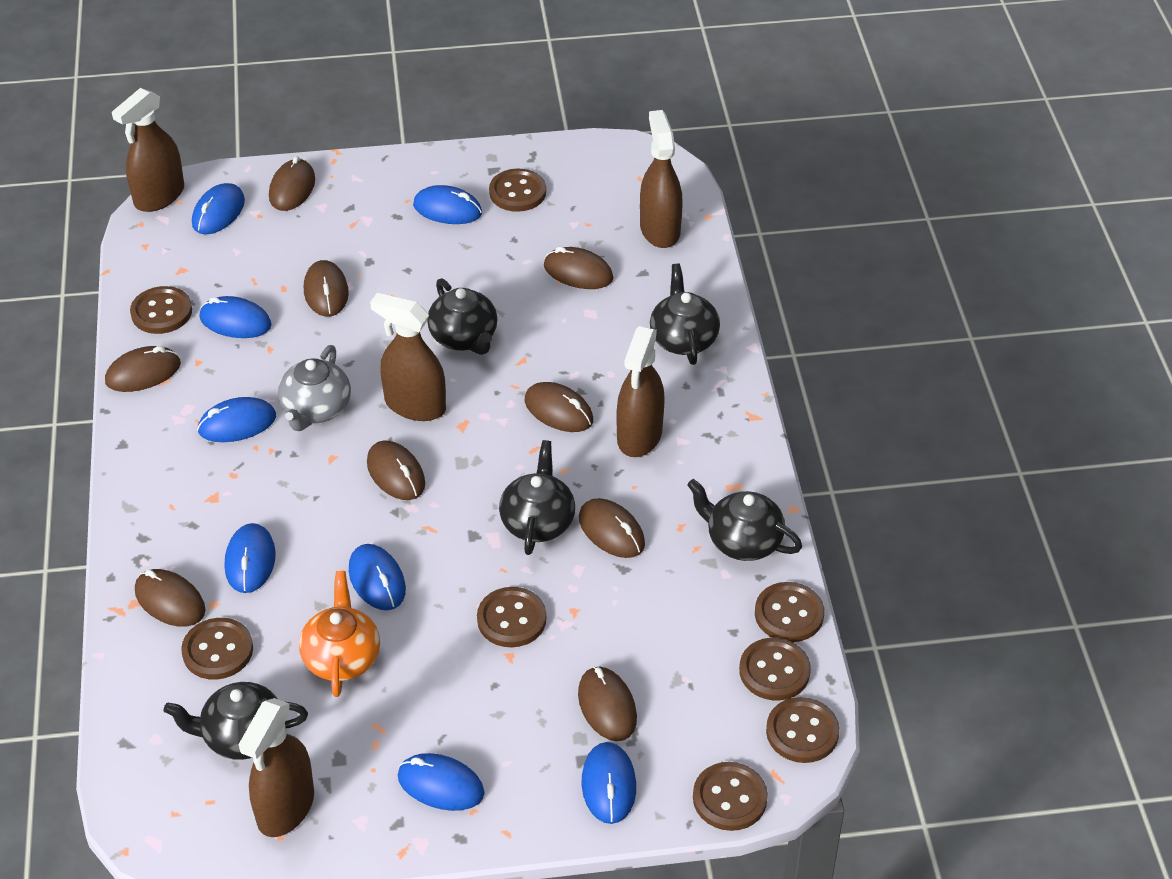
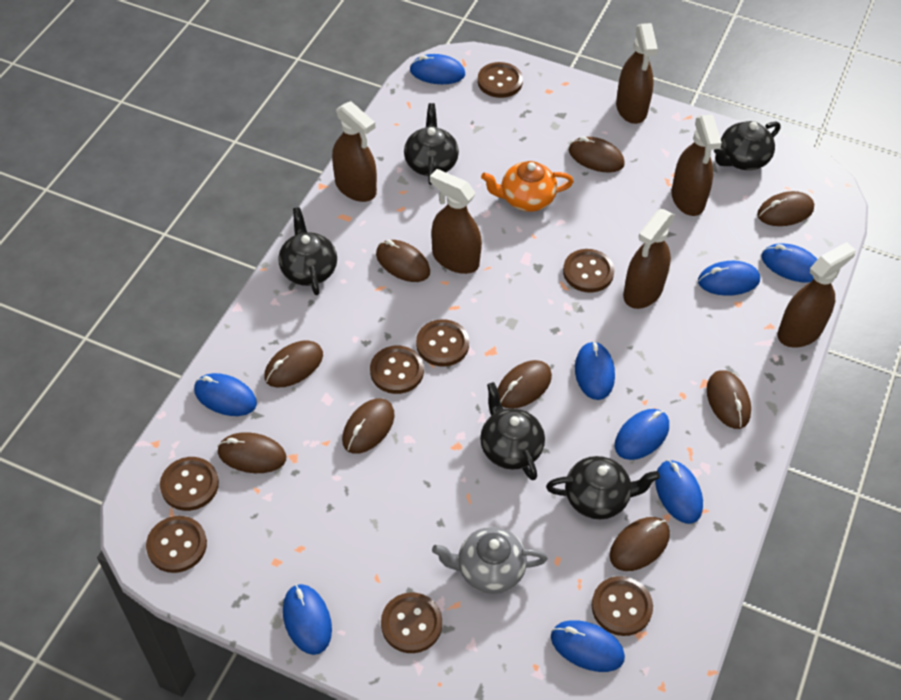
blue mouse: 8 -> 9
brown spray bottle: 5 -> 6

